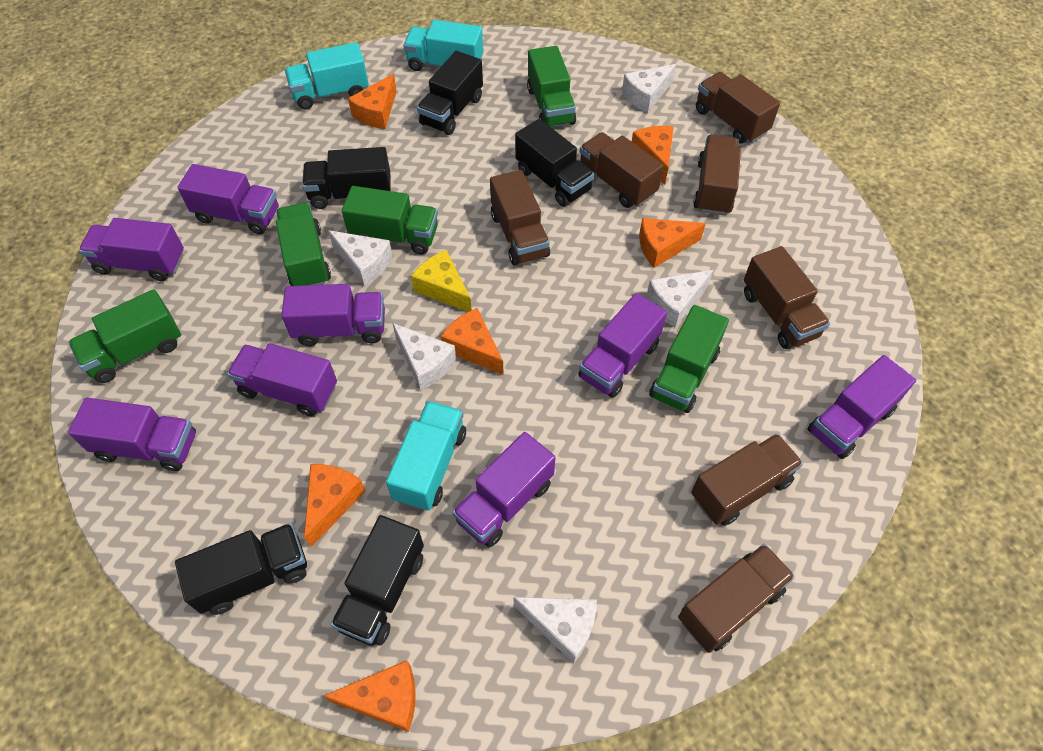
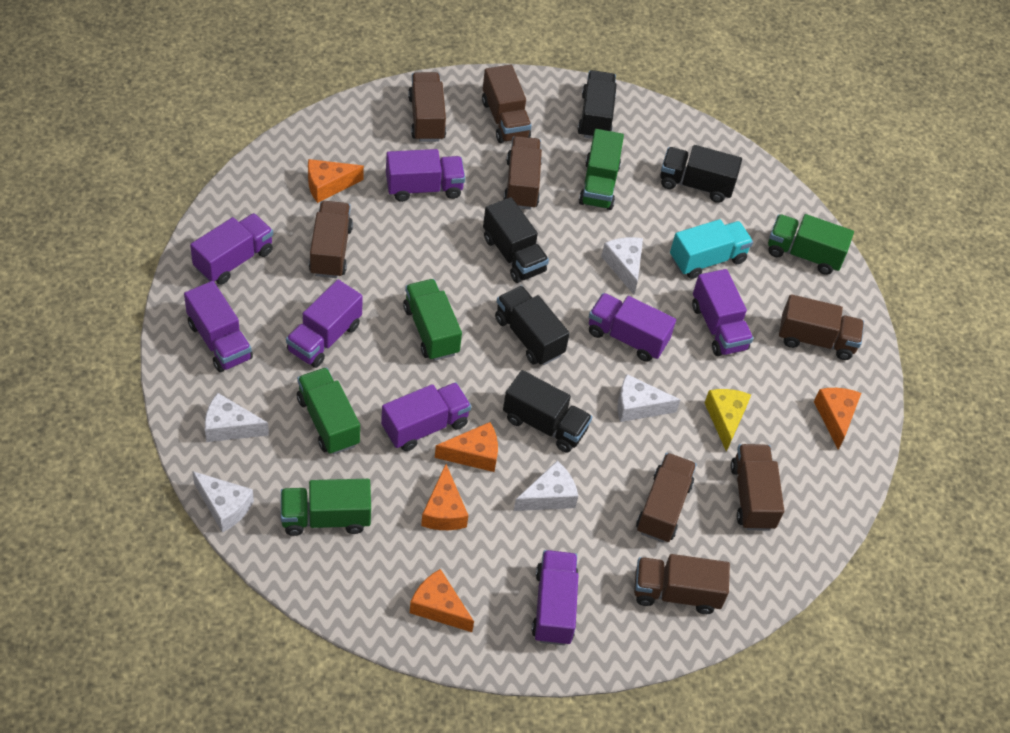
brown truck: 7 -> 8
orange cheese: 6 -> 5
turquoise truck: 3 -> 1

